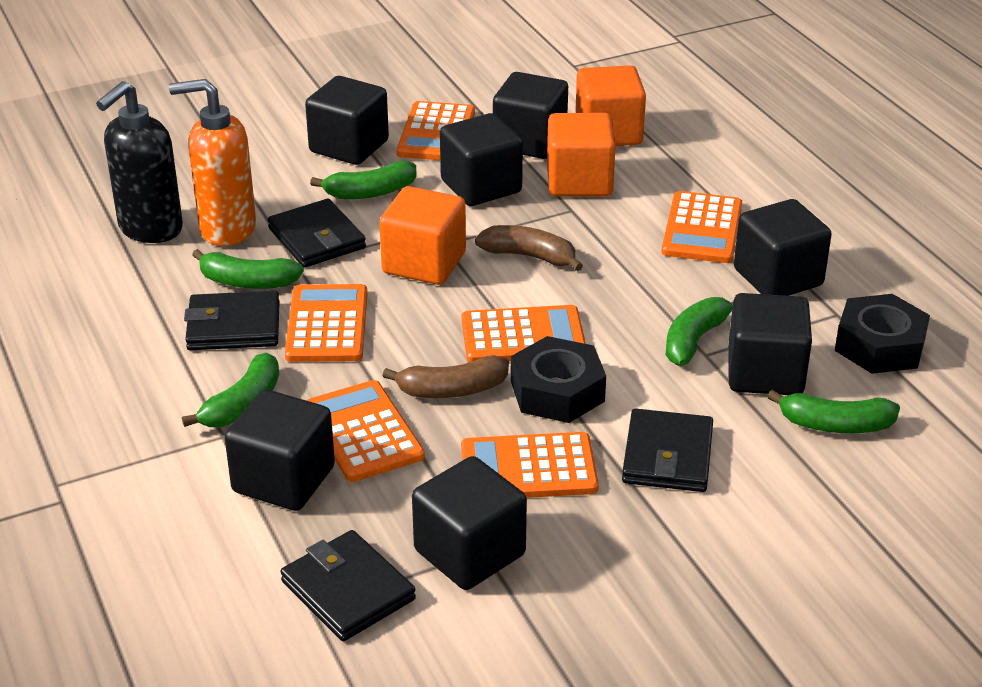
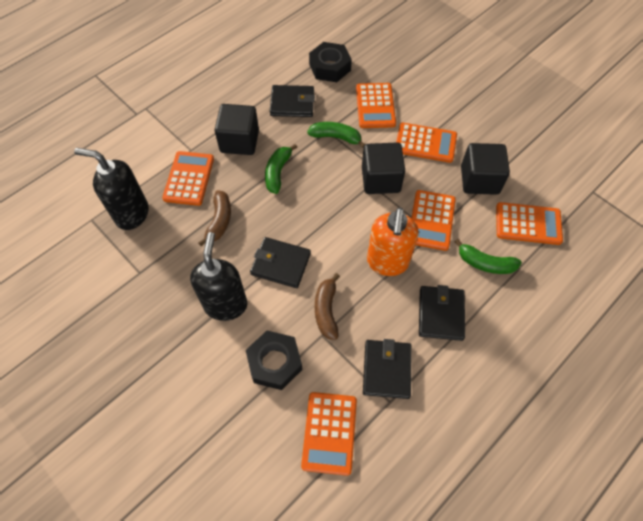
black cube: 7 -> 3
black soap dispenser: 1 -> 2
green banana: 5 -> 3
orange cube: 3 -> 0

